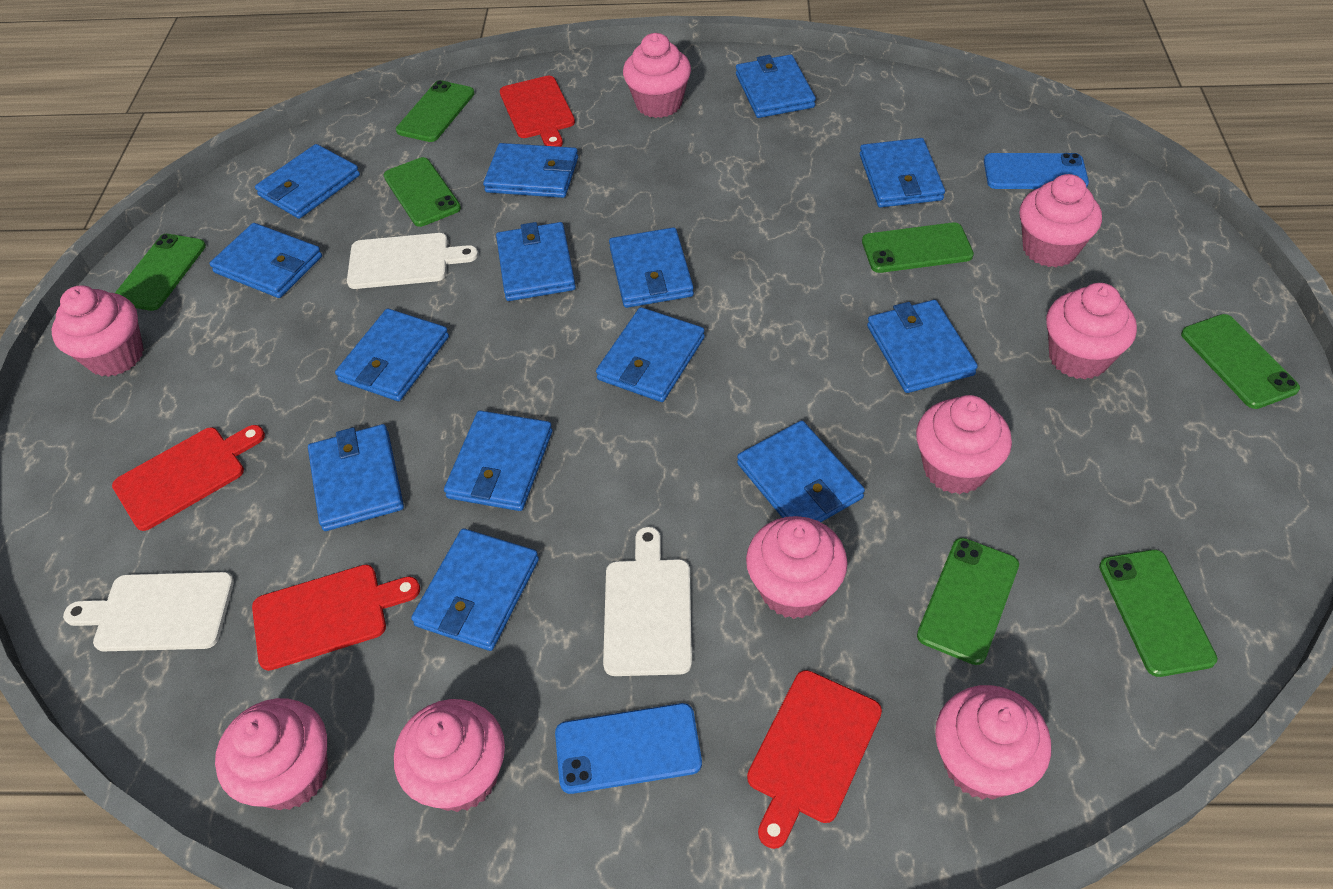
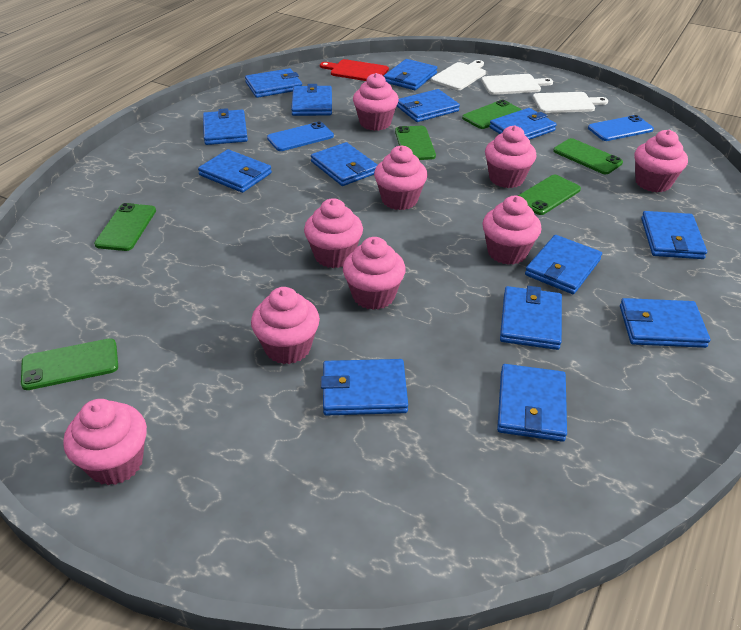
green phone: 7 -> 6
red cutting board: 4 -> 1

